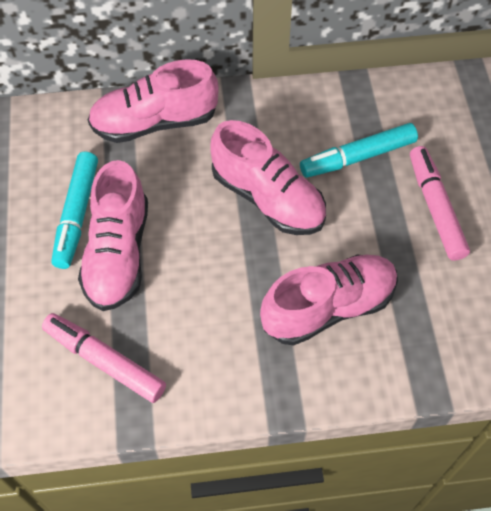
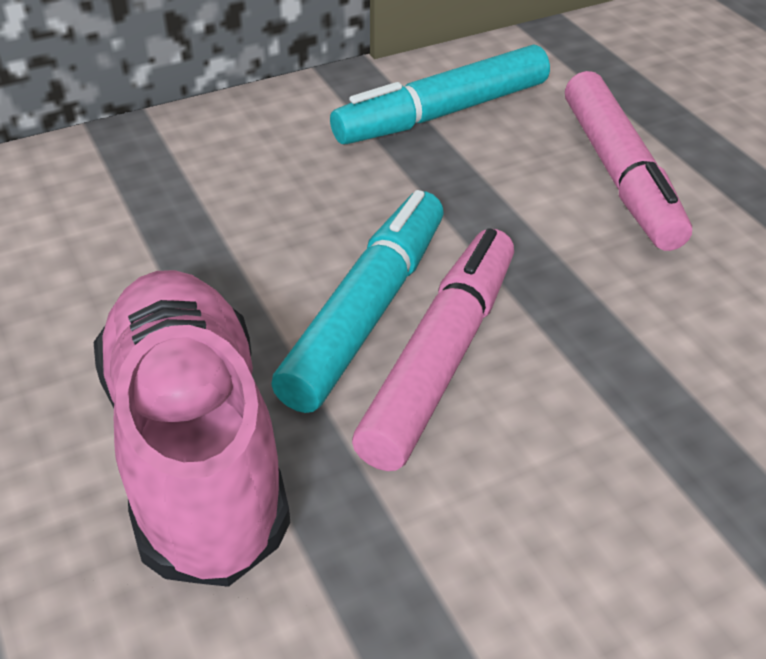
pink shoe: 4 -> 1

